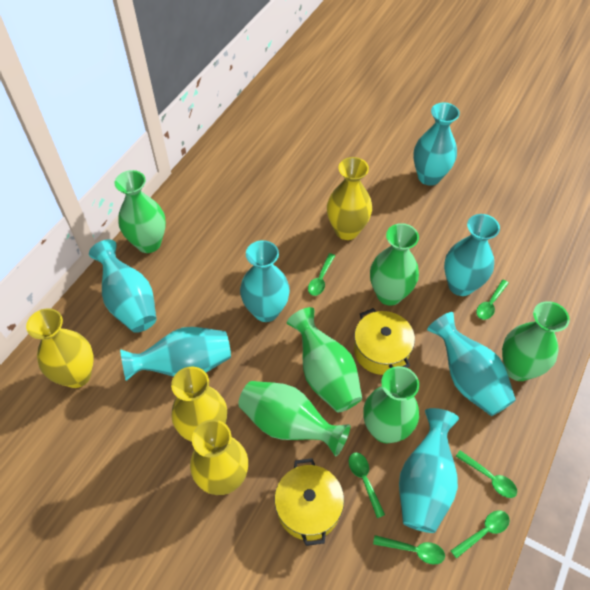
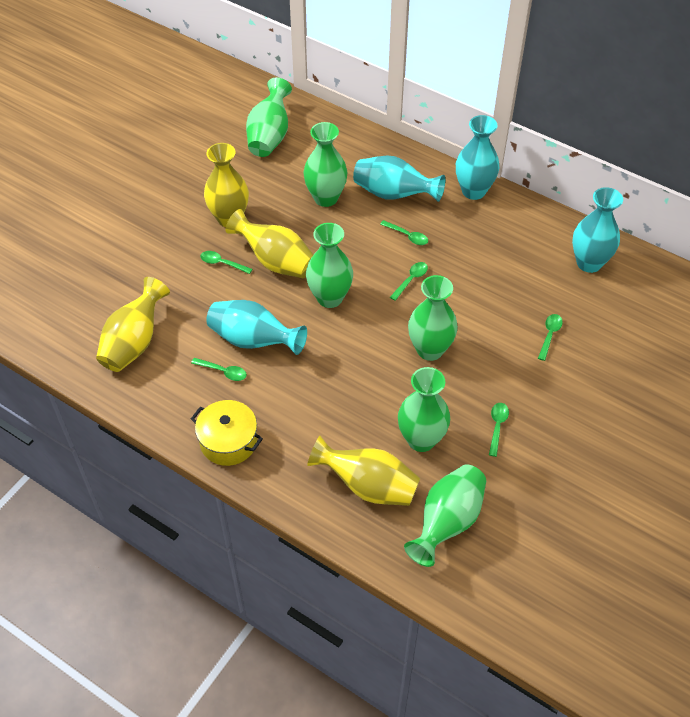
turquoise vase: 7 -> 4
yellow pot: 2 -> 1

